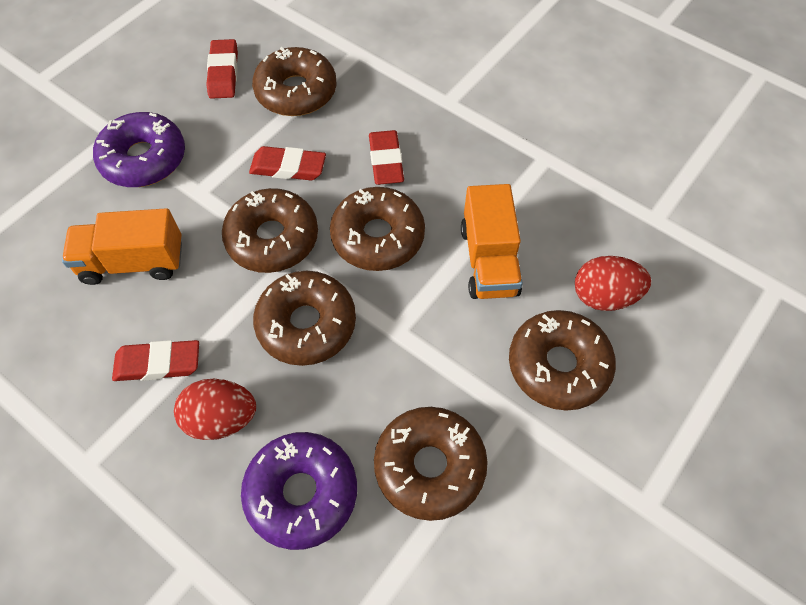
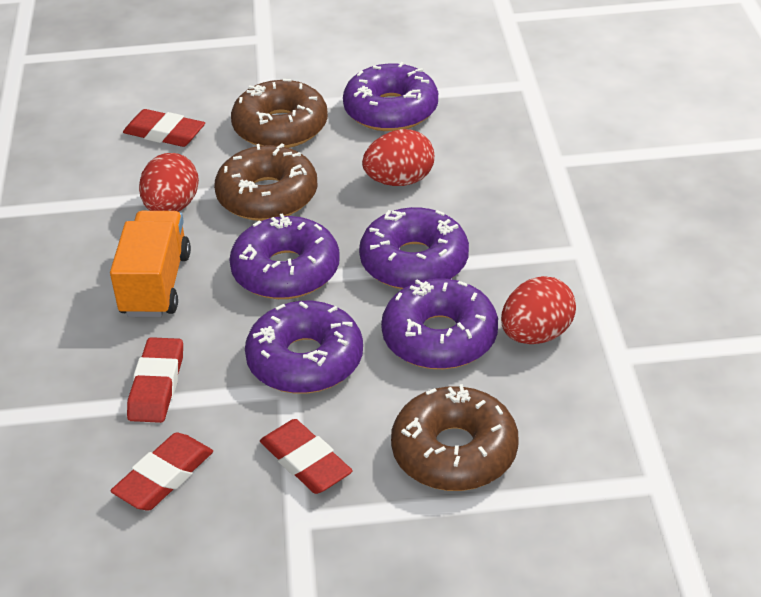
brown donut: 6 -> 3
orange truck: 2 -> 1
purple donut: 2 -> 5
red egg: 2 -> 3

